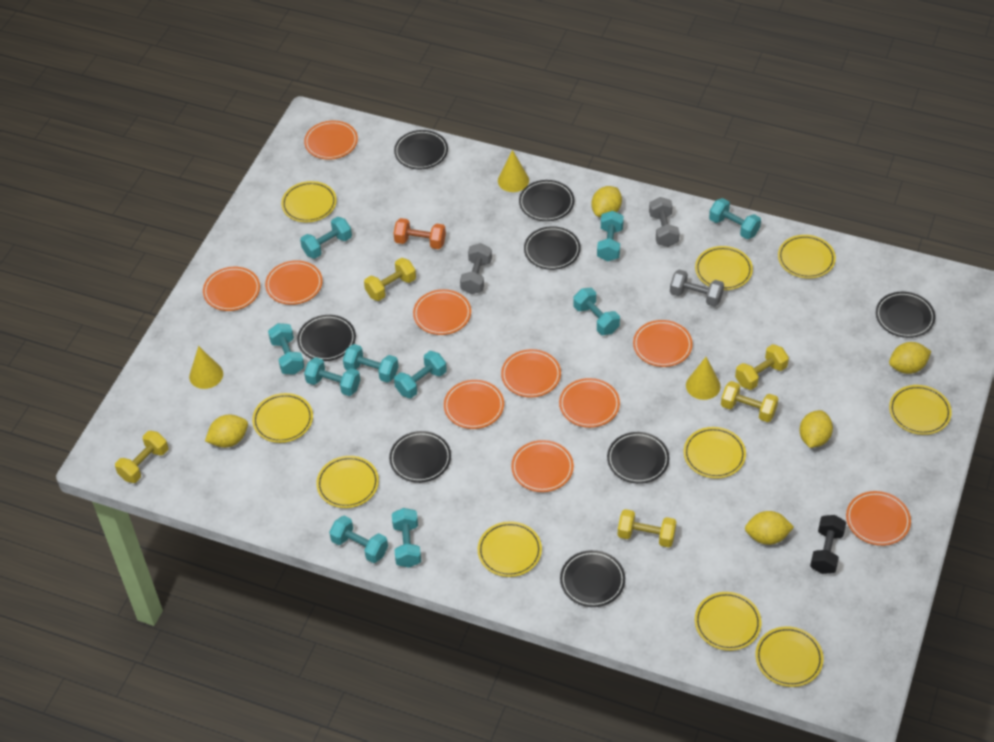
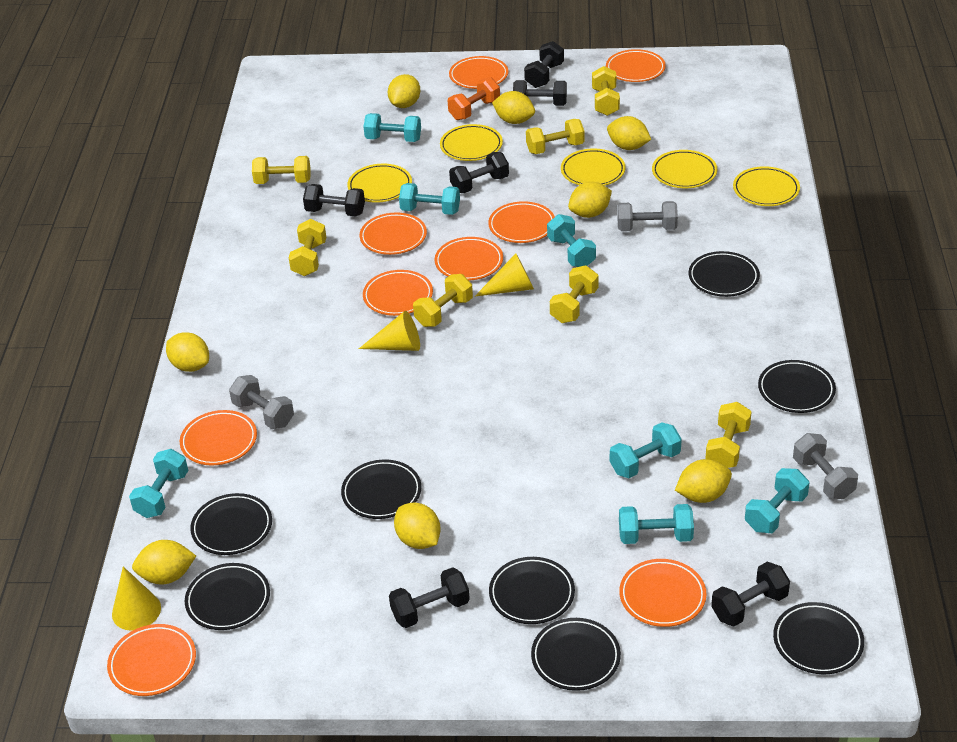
black dumbbell: 1 -> 6
orange plate: 10 -> 9
turquoise dumbbell: 10 -> 7
yellow dumbbell: 5 -> 7
yellow lemon: 5 -> 8
yellow plate: 10 -> 5

